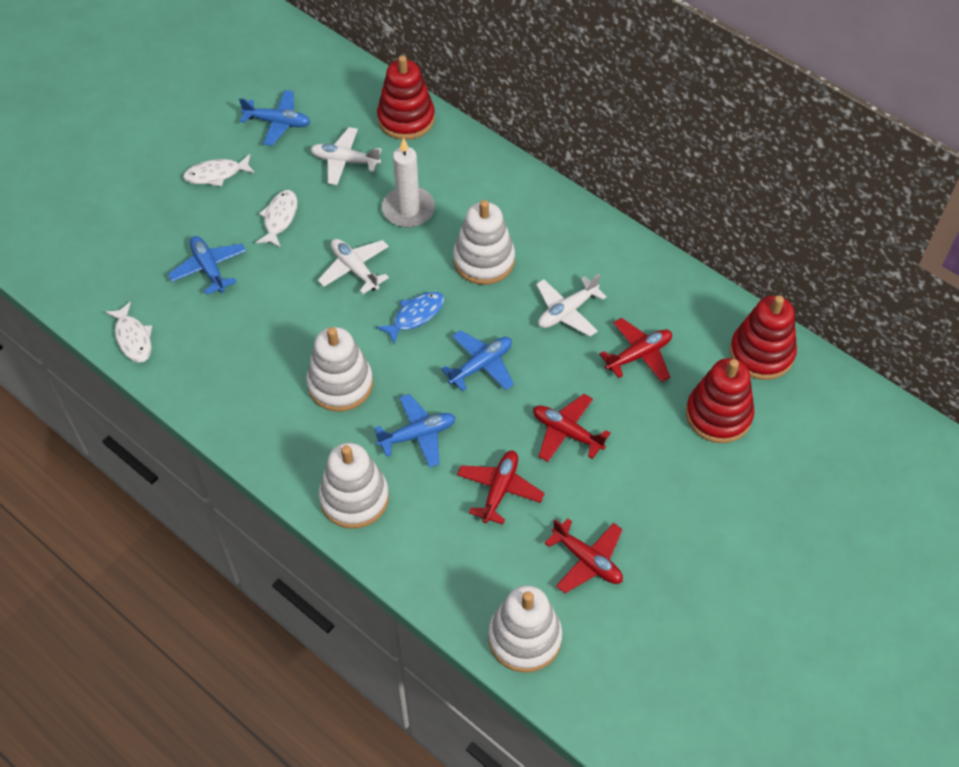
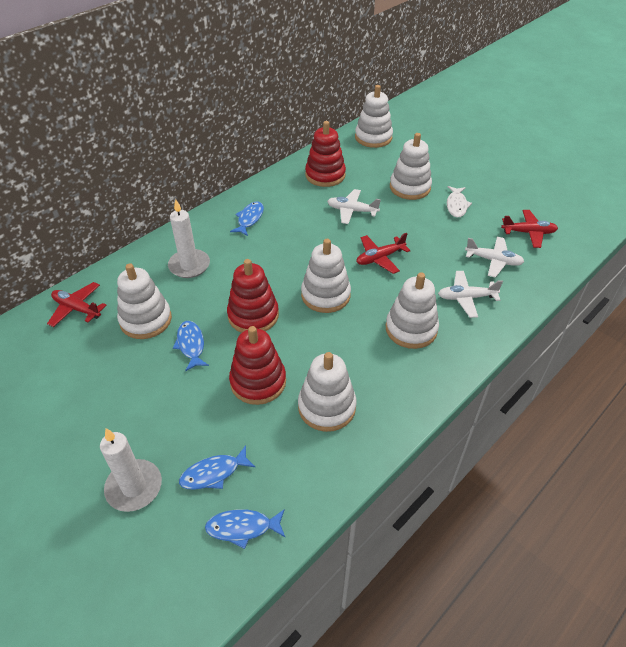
blue fish: 1 -> 4
blue plane: 4 -> 0
red plane: 4 -> 3
white candle: 1 -> 2
white fish: 3 -> 1
white stacking toy: 4 -> 6

